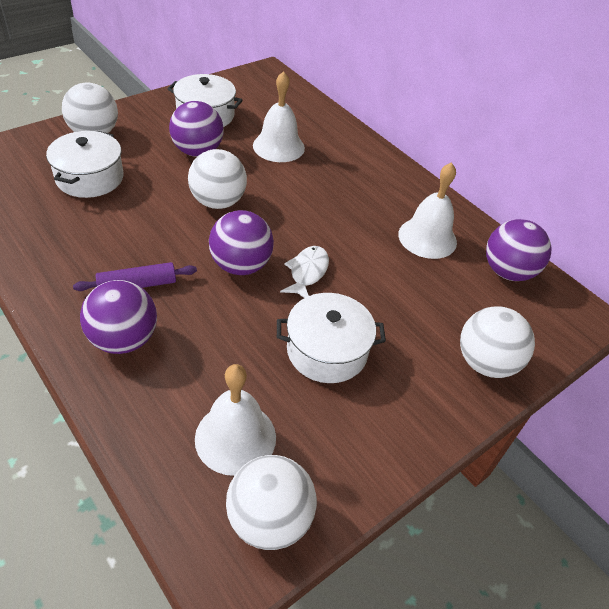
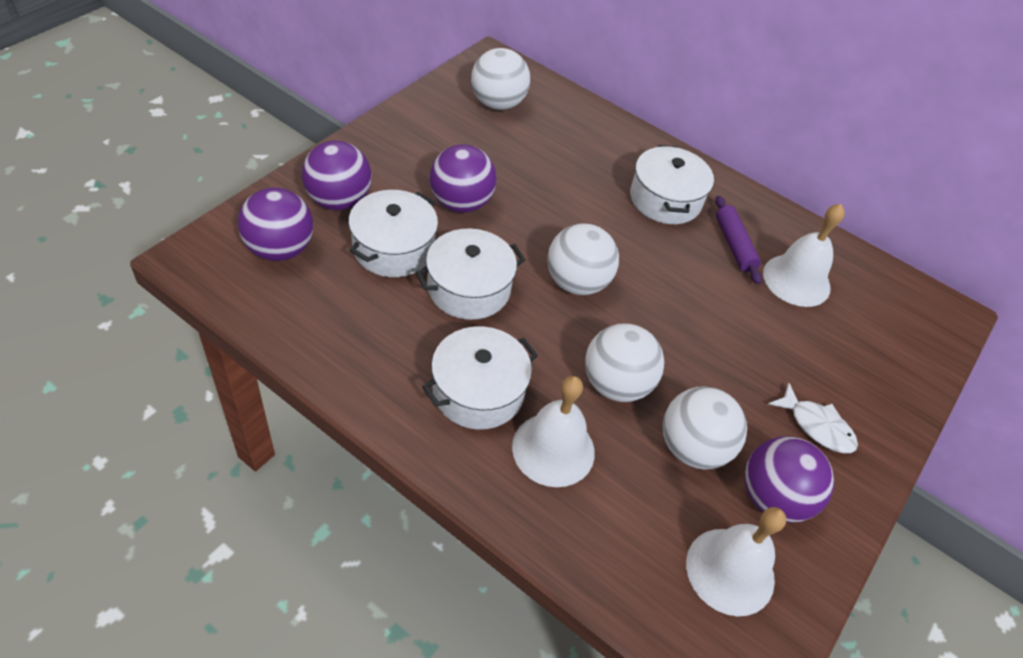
white pot: 3 -> 4

